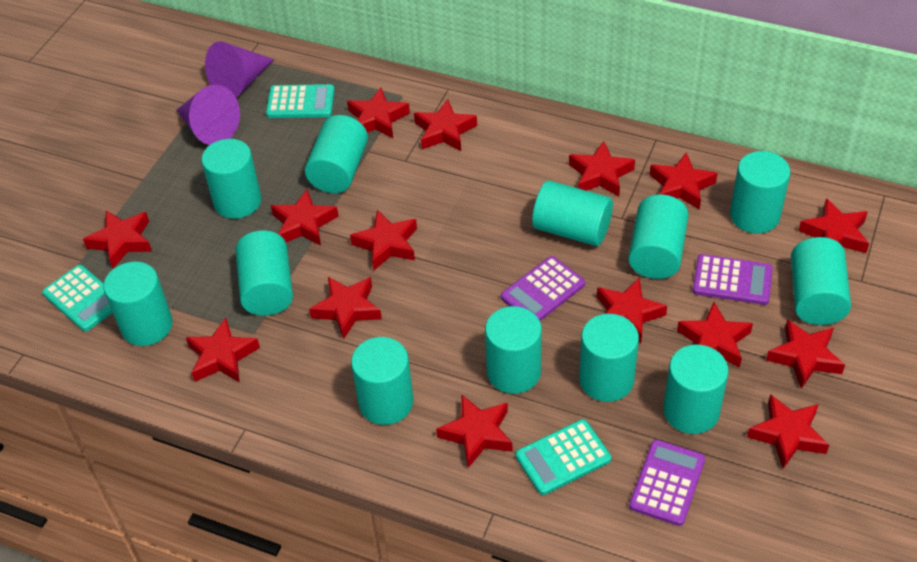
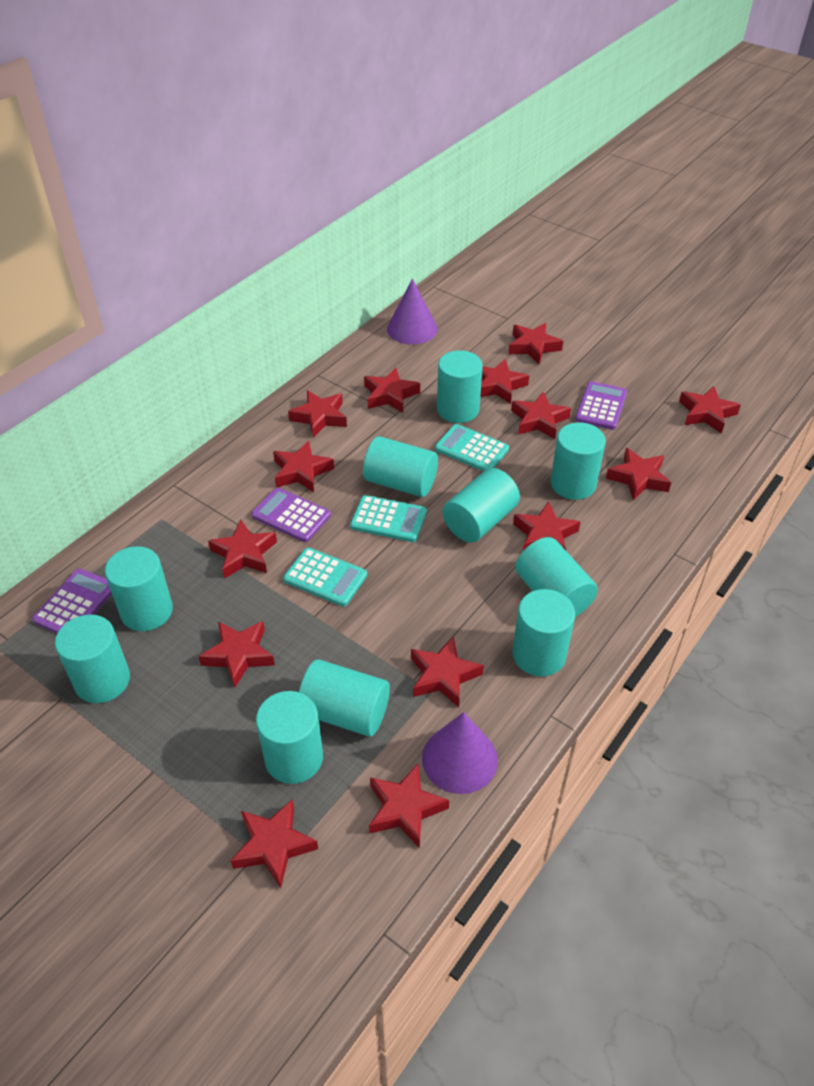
red star: 15 -> 14
turquoise cylinder: 12 -> 10

